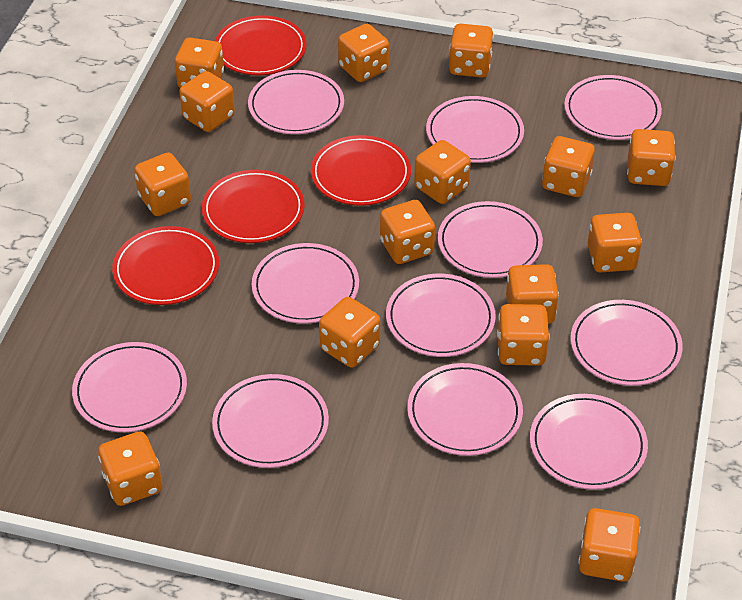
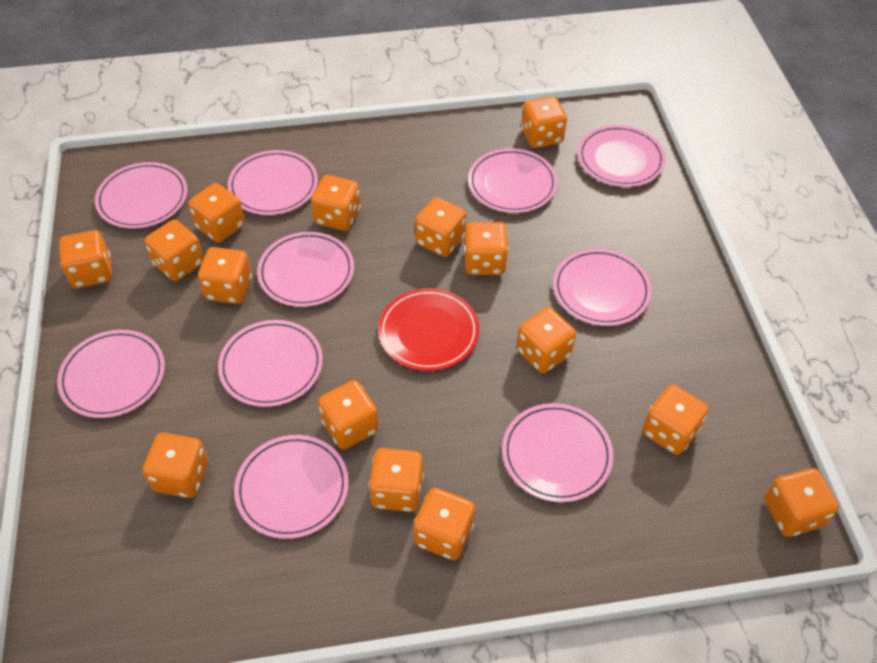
pink plate: 11 -> 10
red plate: 4 -> 1

